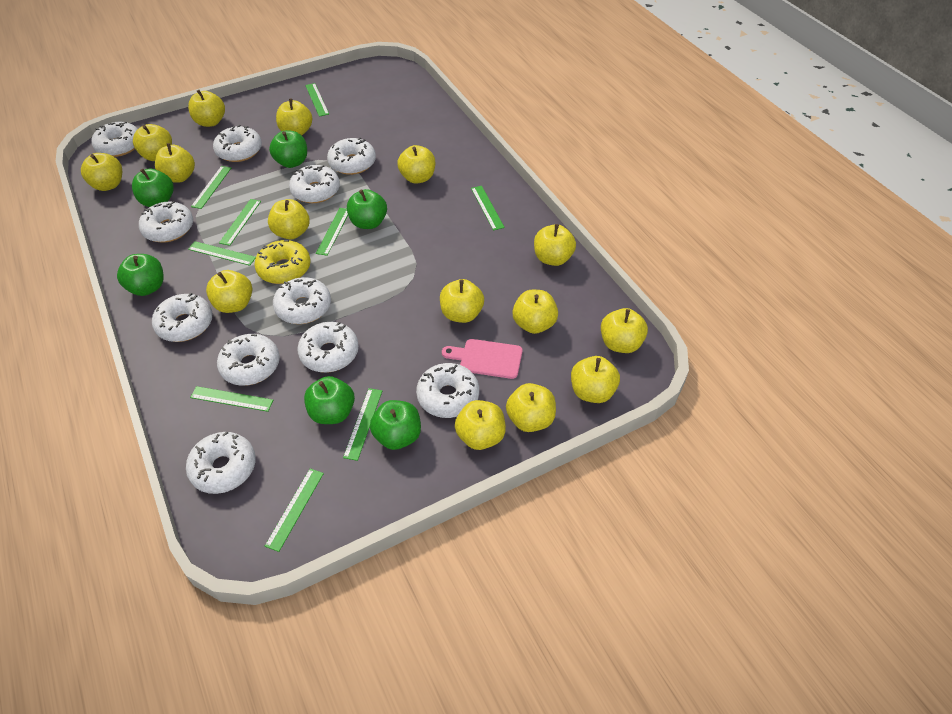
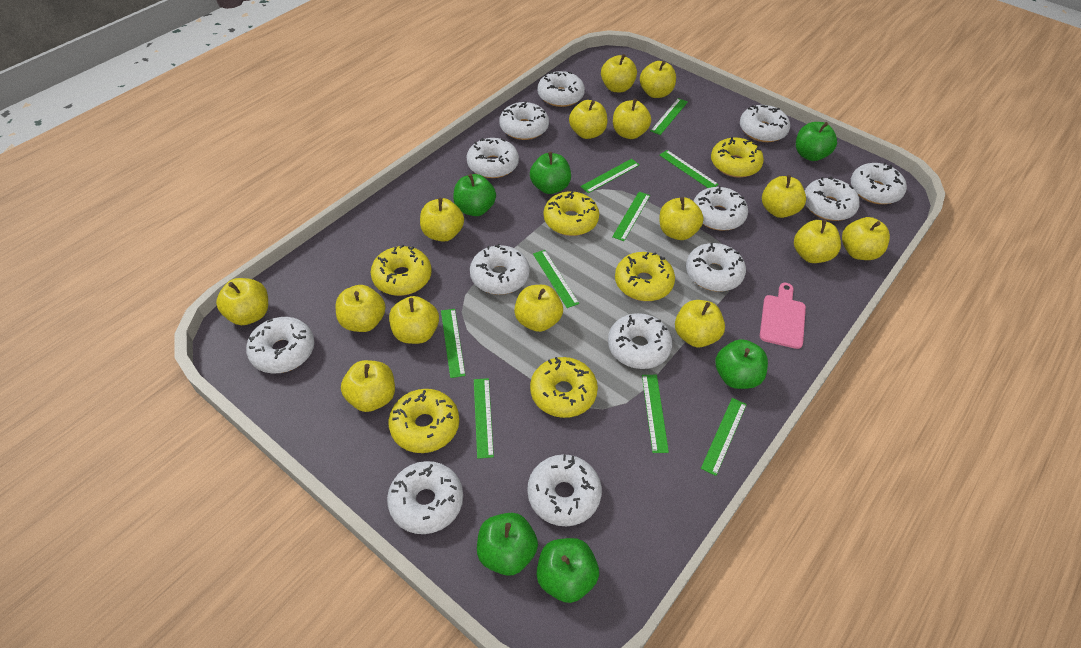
white donut: 11 -> 13
yellow donut: 1 -> 6

